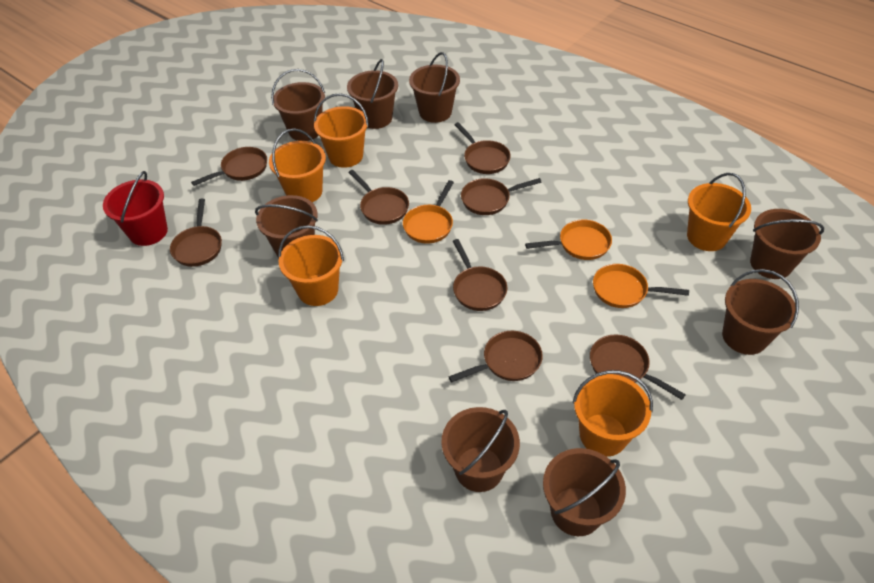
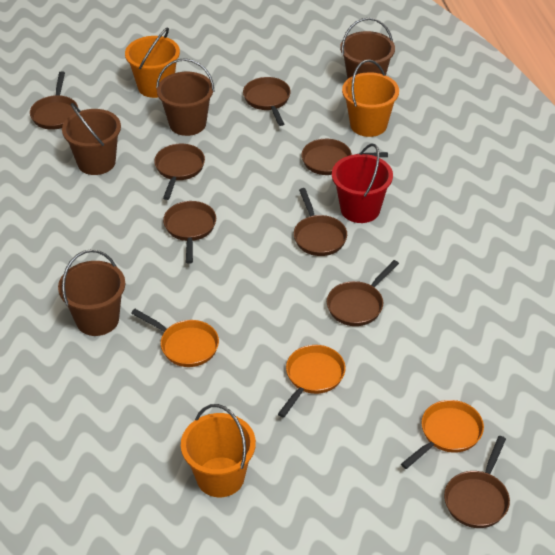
brown bucket: 8 -> 4
orange bucket: 5 -> 3

